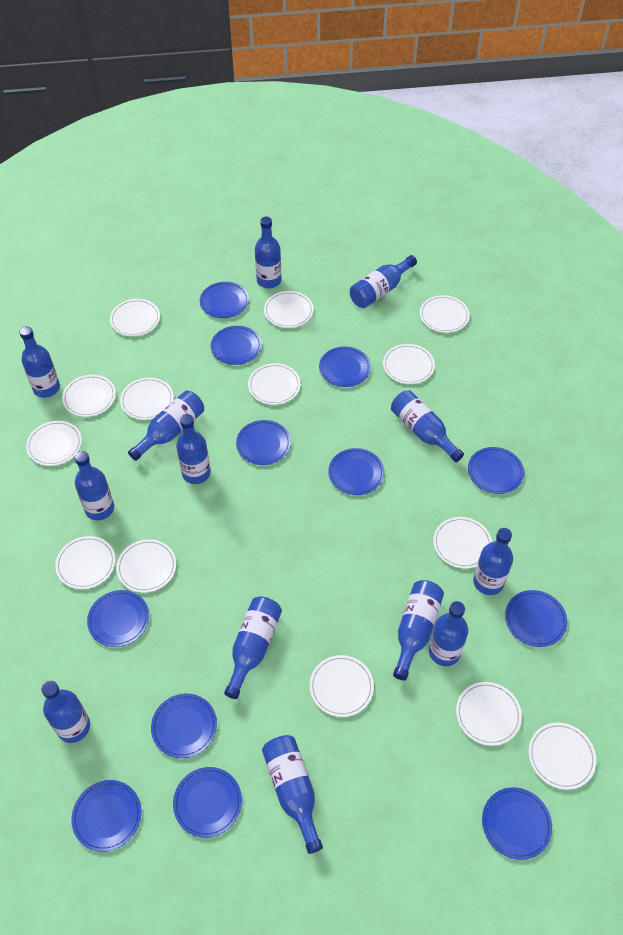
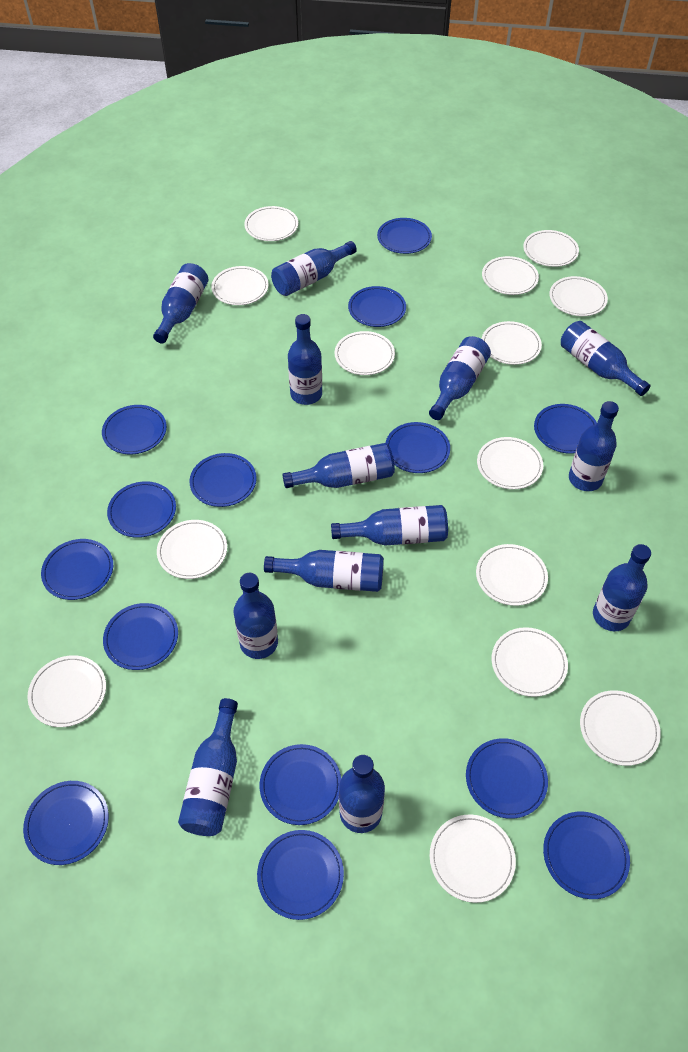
blue plate: 12 -> 14

